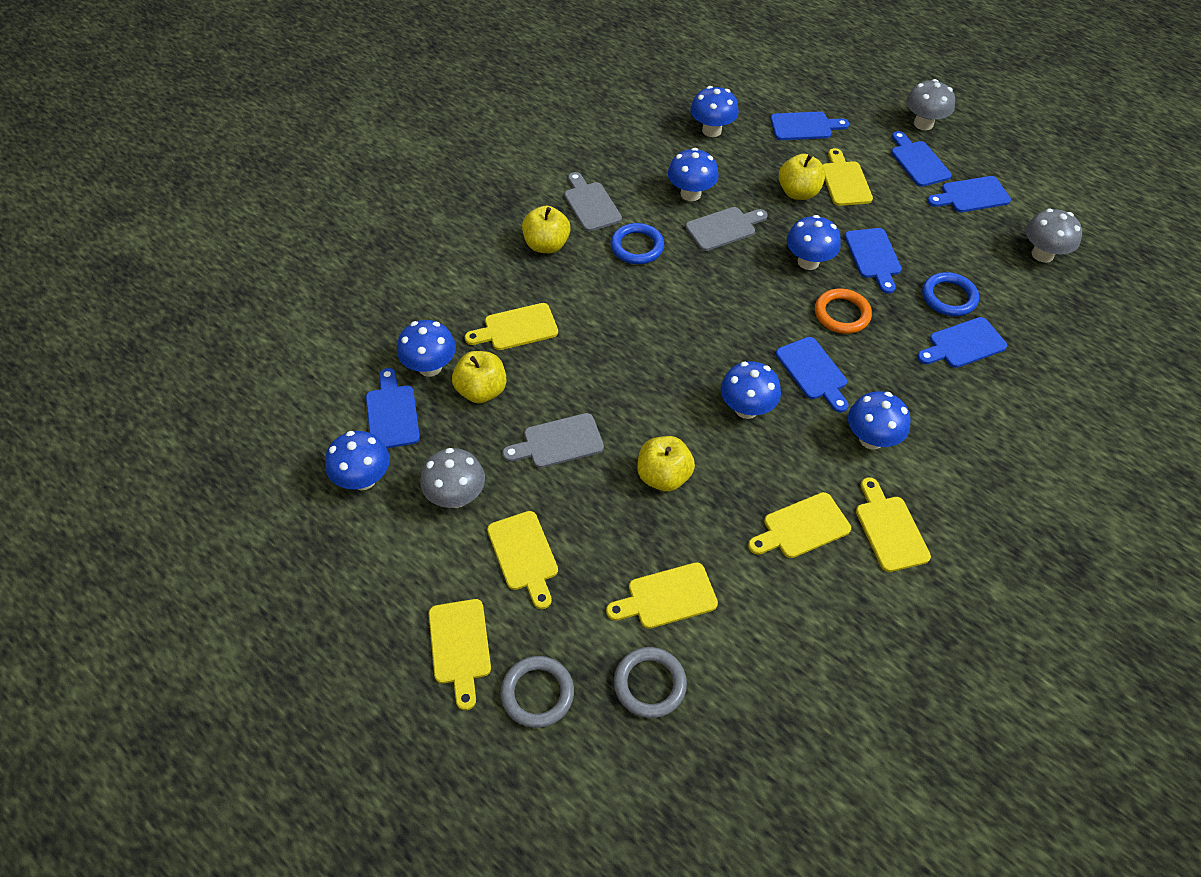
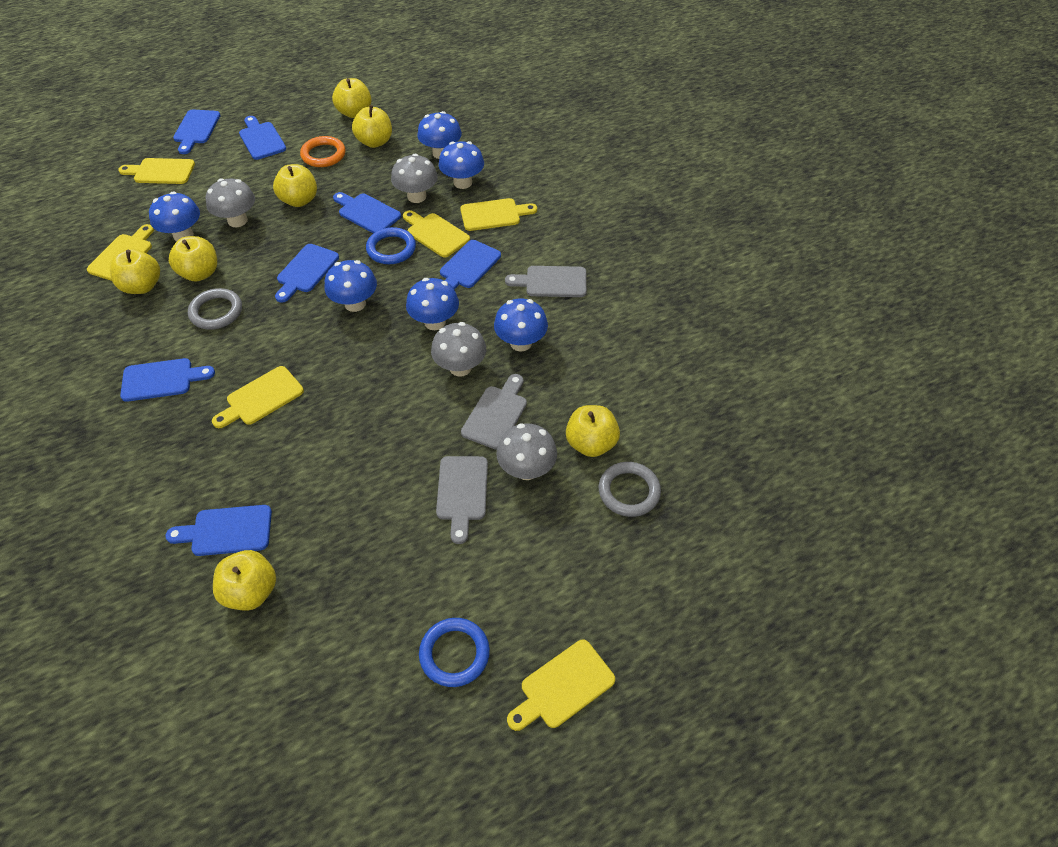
blue mushroom: 7 -> 6
grey mushroom: 3 -> 4
yellow apple: 4 -> 7
yellow cutting board: 7 -> 6

